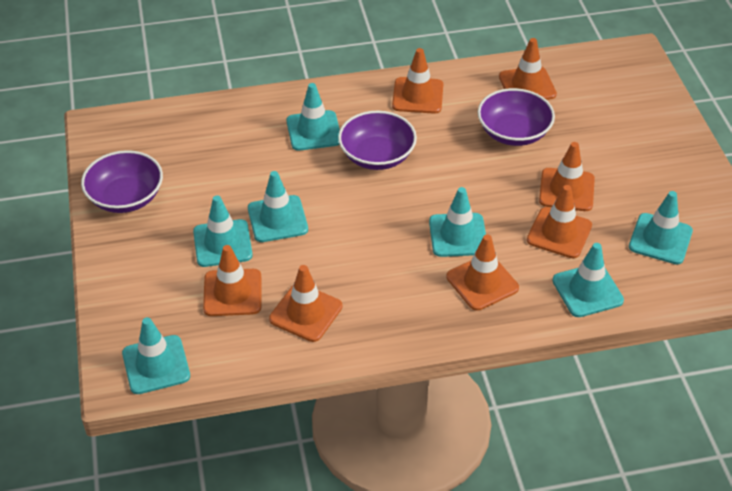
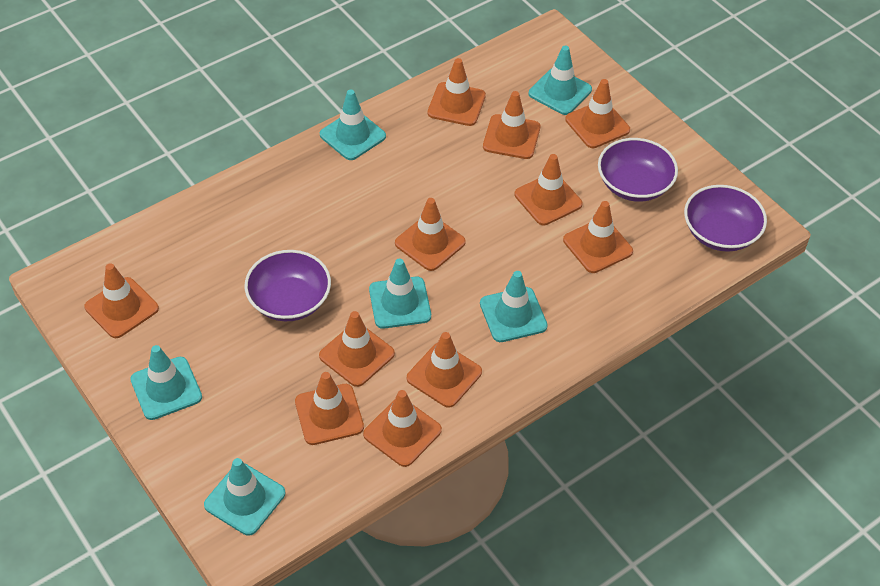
orange traffic cone: 7 -> 11
turquoise traffic cone: 7 -> 6

